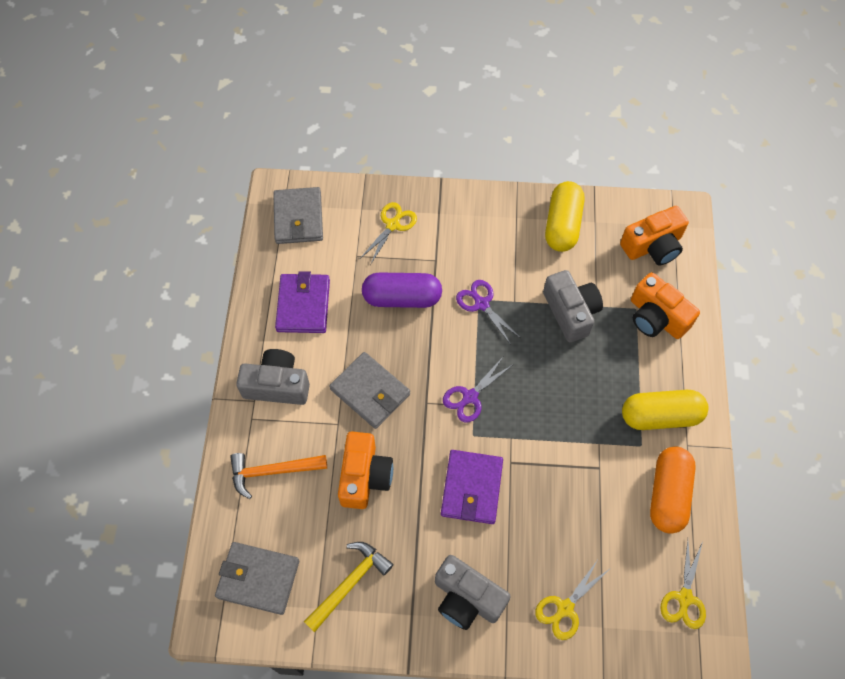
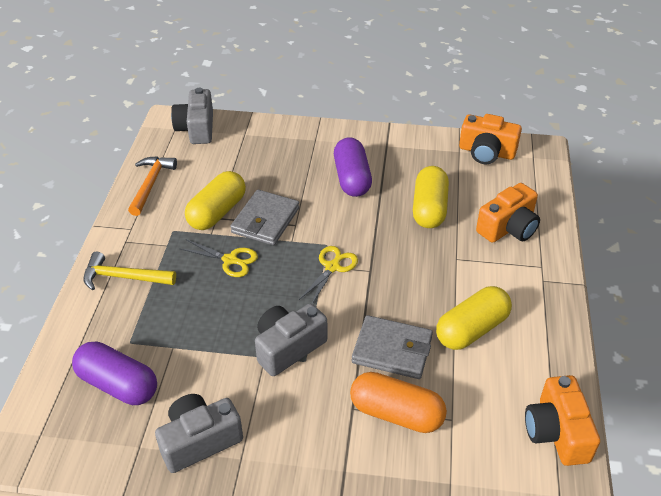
grey wallet: 3 -> 2
purple capsule: 1 -> 2
purple scissors: 2 -> 0
purple wallet: 2 -> 0
yellow capsule: 2 -> 3
yellow scissors: 3 -> 2

